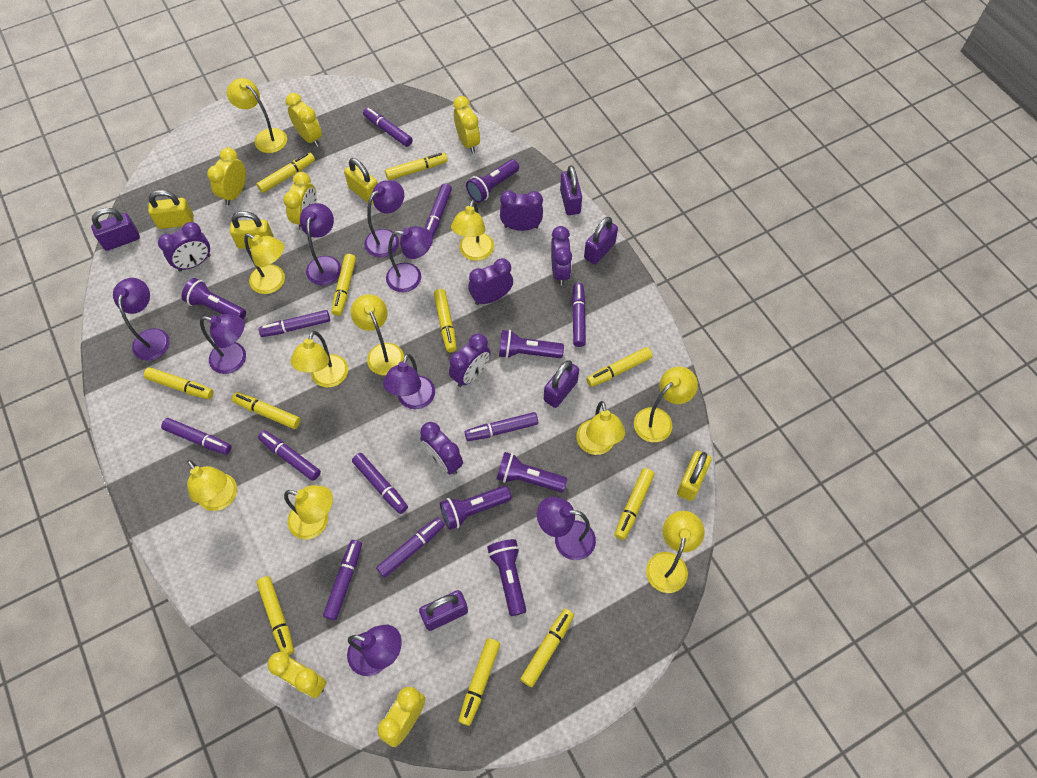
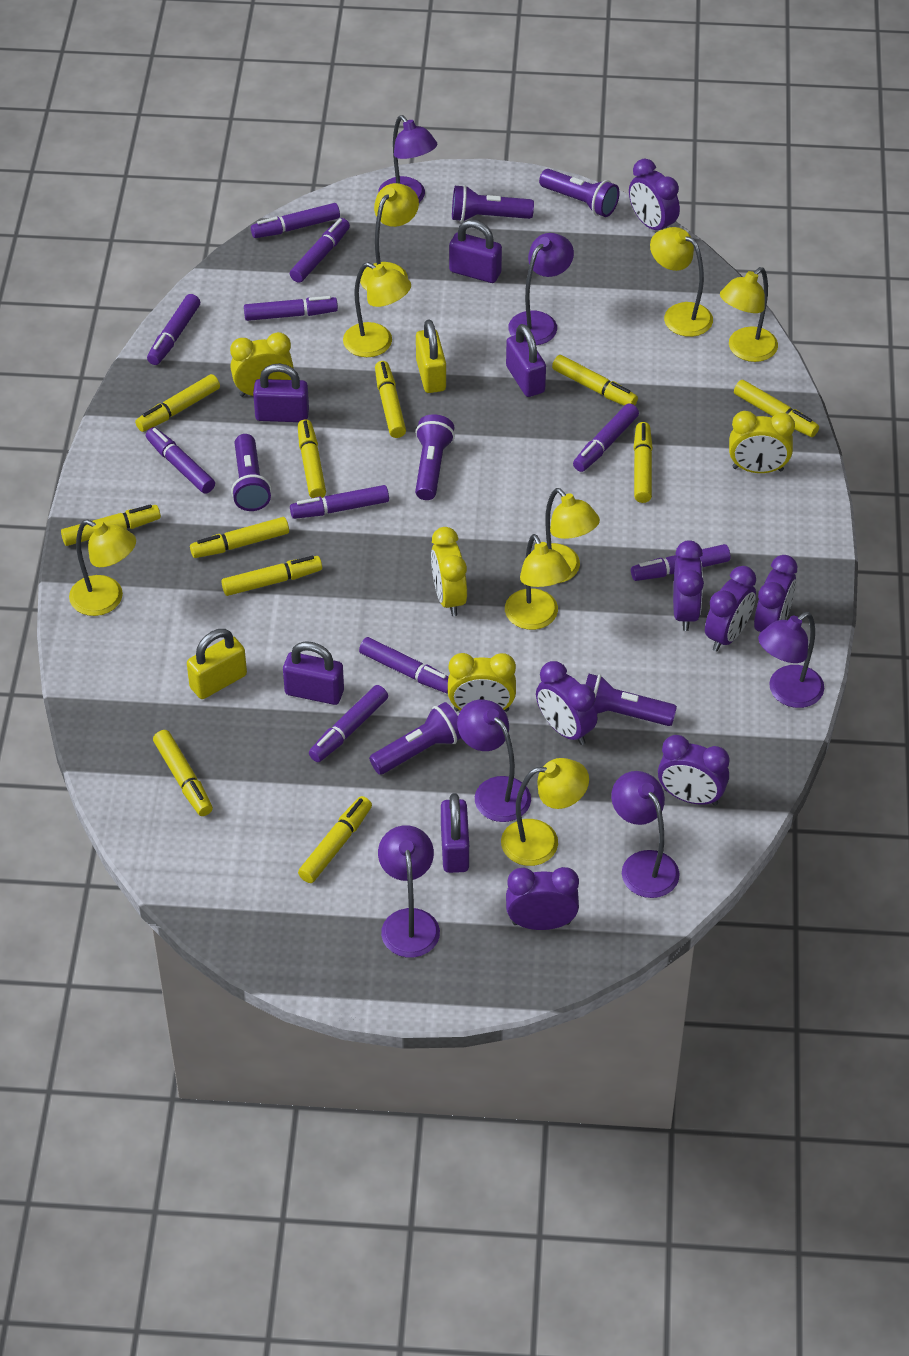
purple clock: 6 -> 7
purple lamp: 8 -> 6
yellow clock: 6 -> 4
yellow lamp: 10 -> 8
yellow padlock: 4 -> 2

